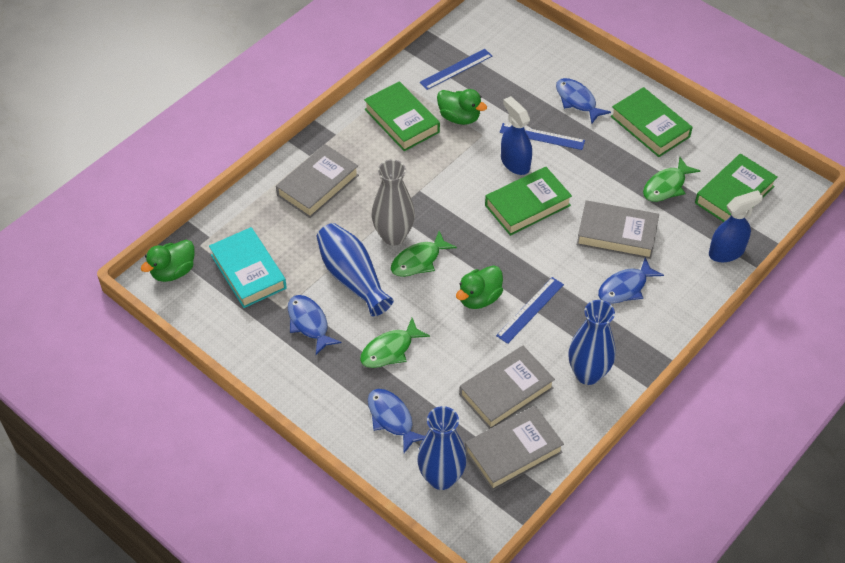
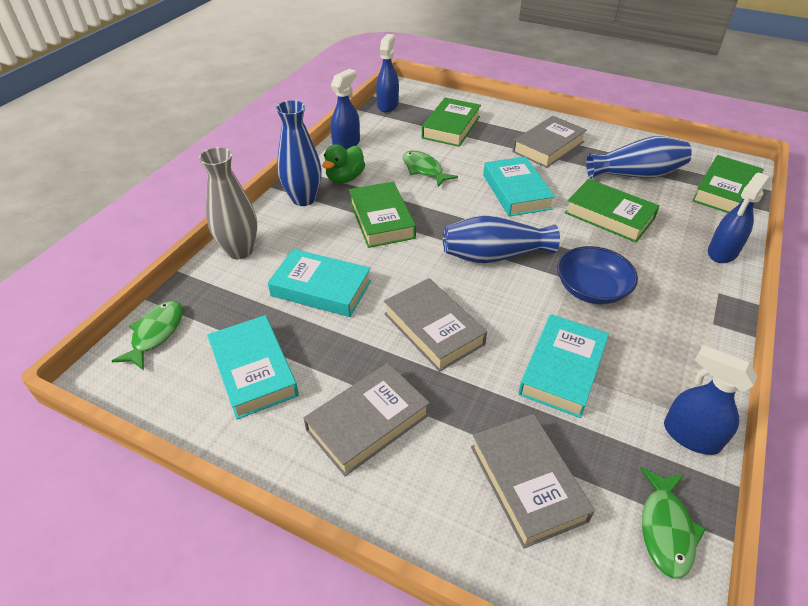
blue bowl: 0 -> 1
blue fish: 4 -> 0
blue ruler: 3 -> 0
blue spray bottle: 2 -> 4
green duck: 3 -> 1
turquoise book: 1 -> 4

